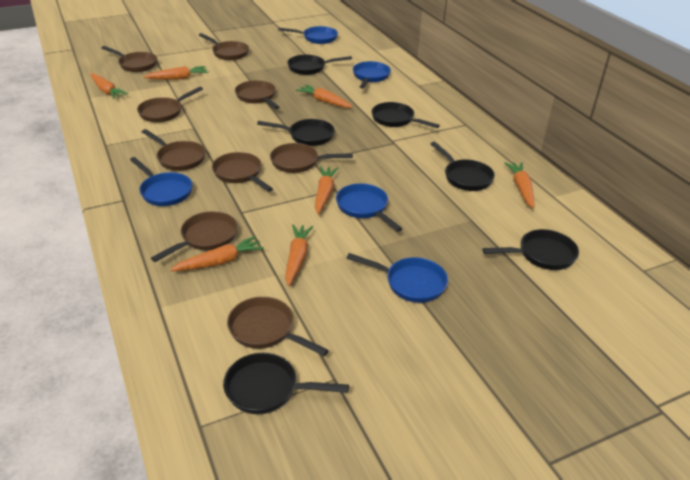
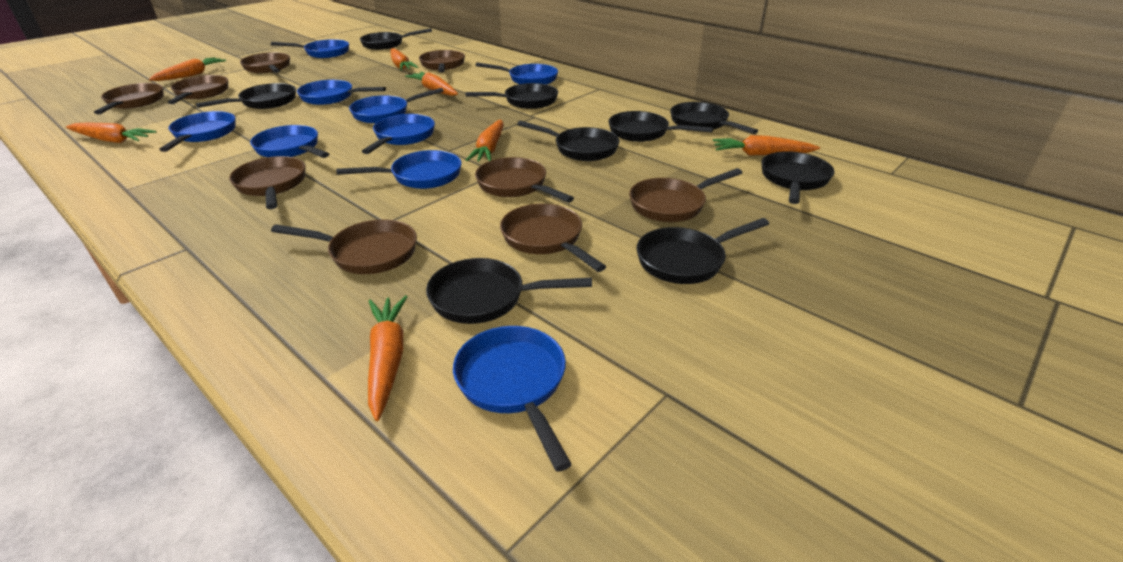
black pan: 6 -> 9
blue pan: 5 -> 9

